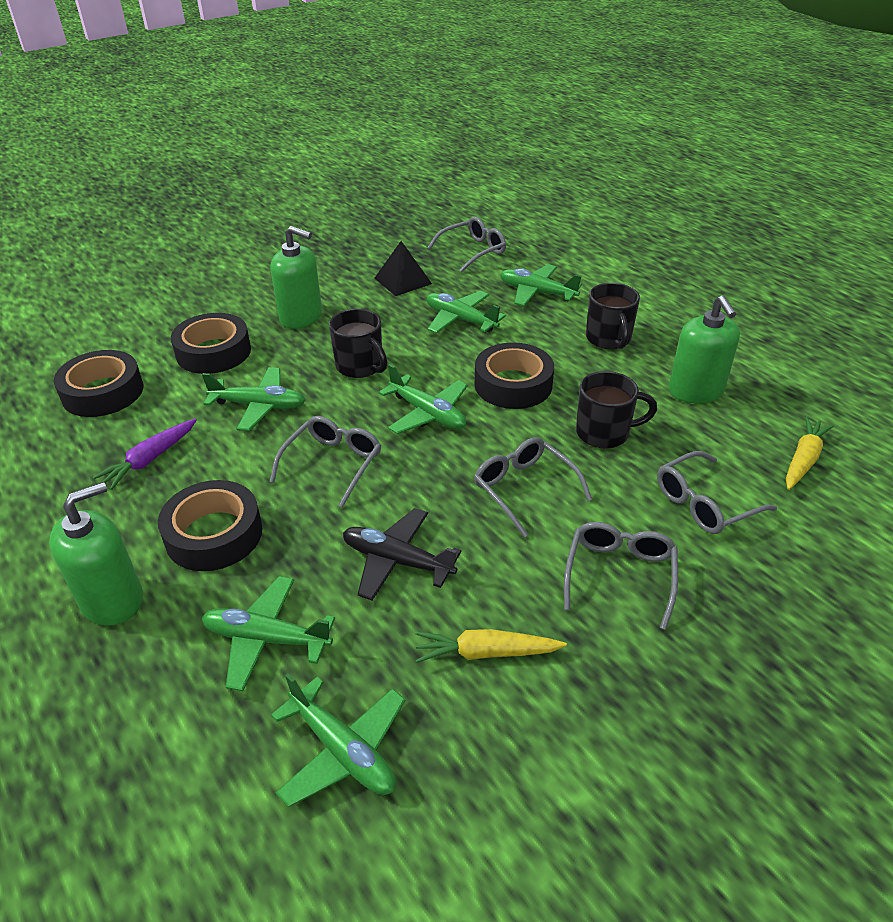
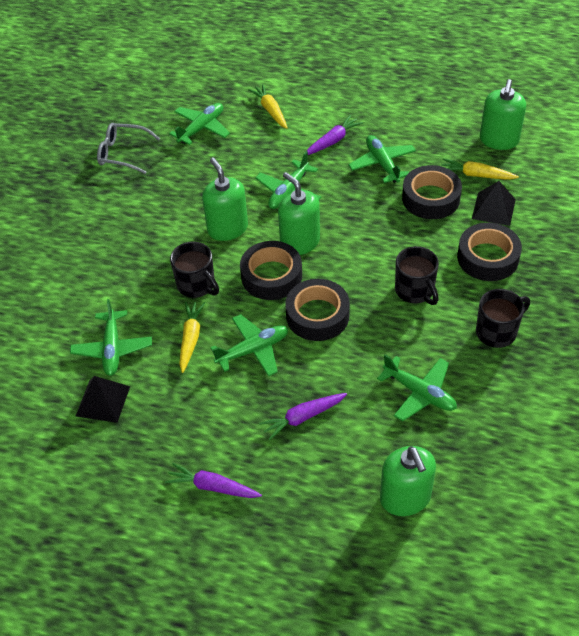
black plane: 1 -> 0
black pyramid: 1 -> 2
green soap dispenser: 3 -> 4
grey glasses: 5 -> 1
purple carrot: 1 -> 3
yellow carrot: 2 -> 3

